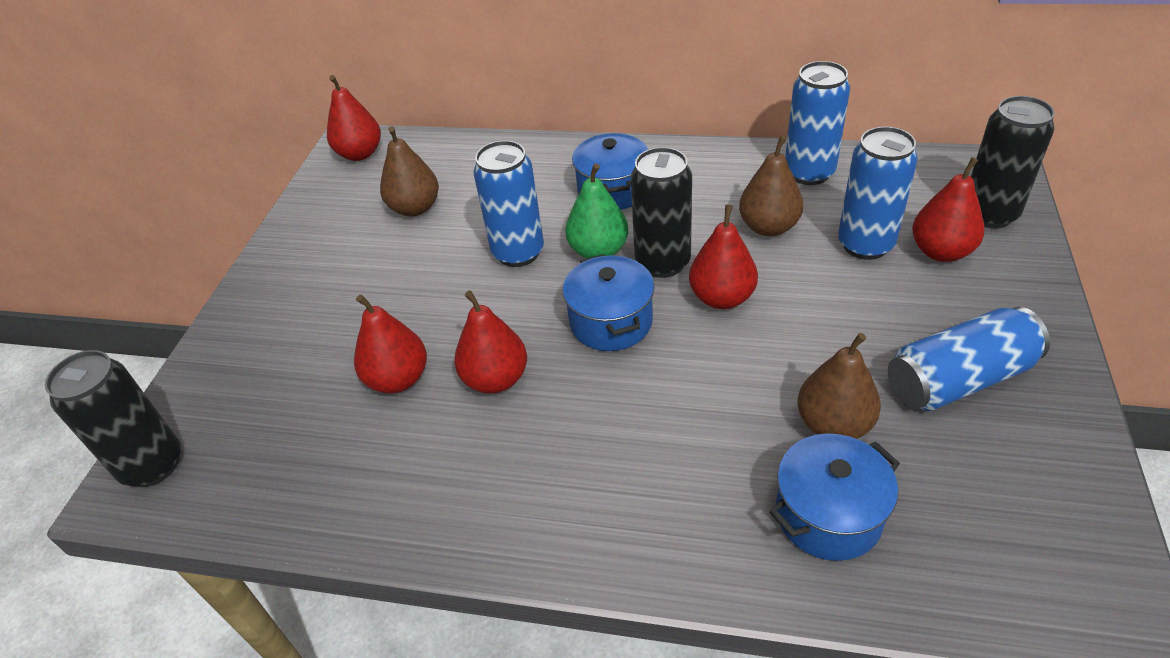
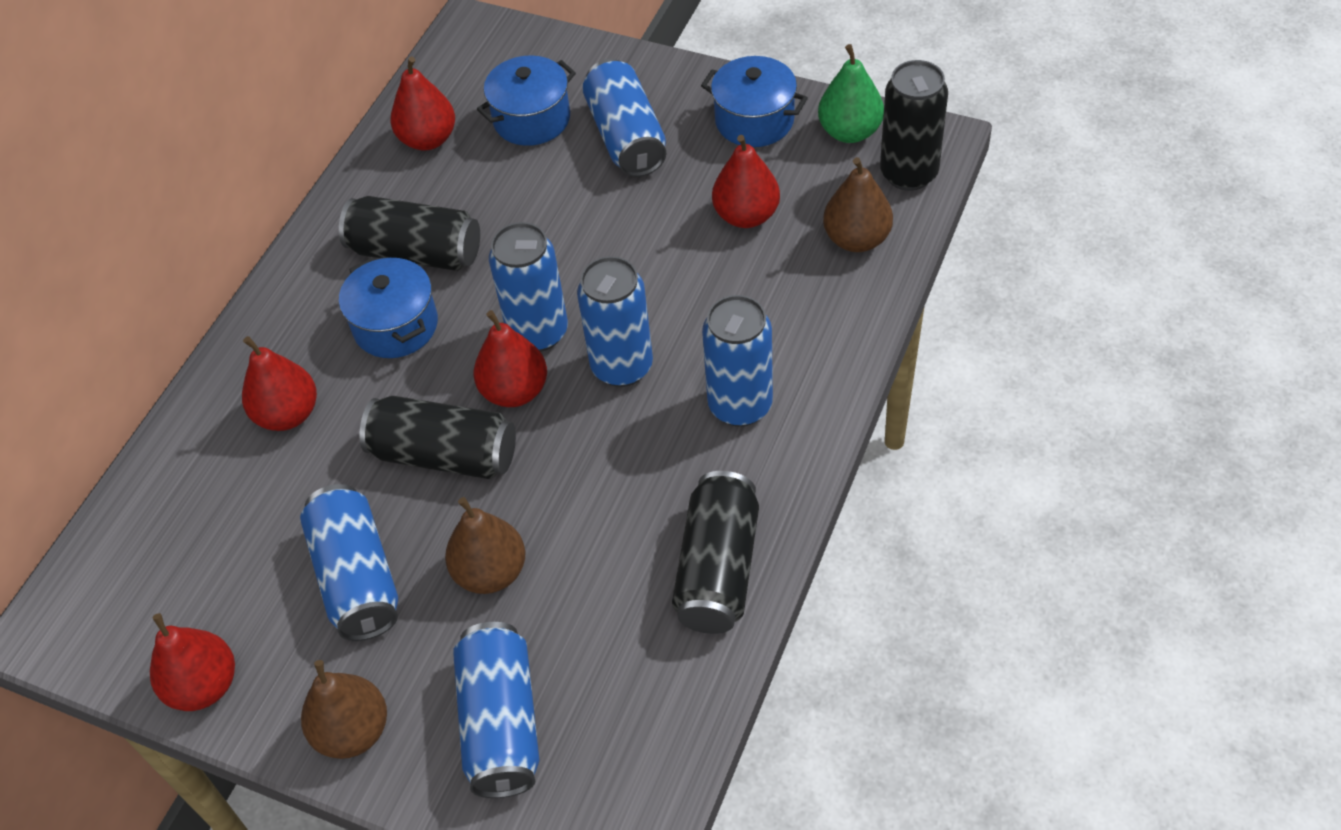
black can: 3 -> 4
blue can: 4 -> 6

